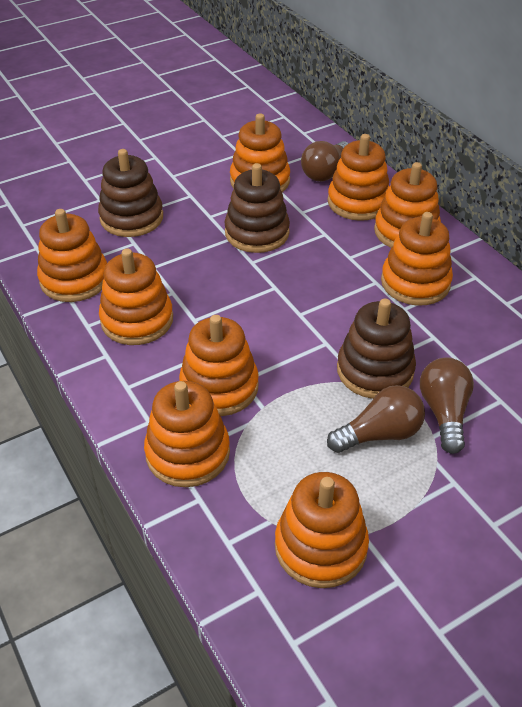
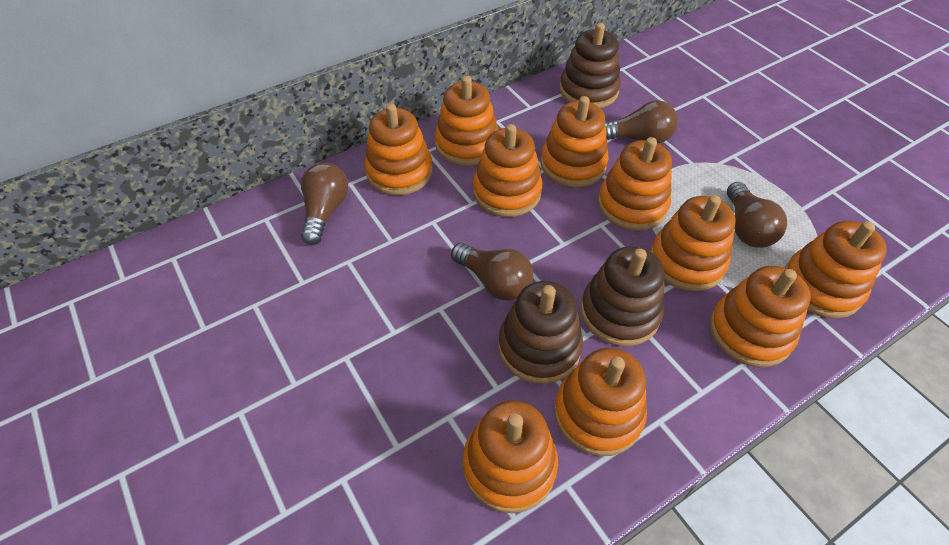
brown light bulb: 3 -> 4
orange stacking toy: 9 -> 10

